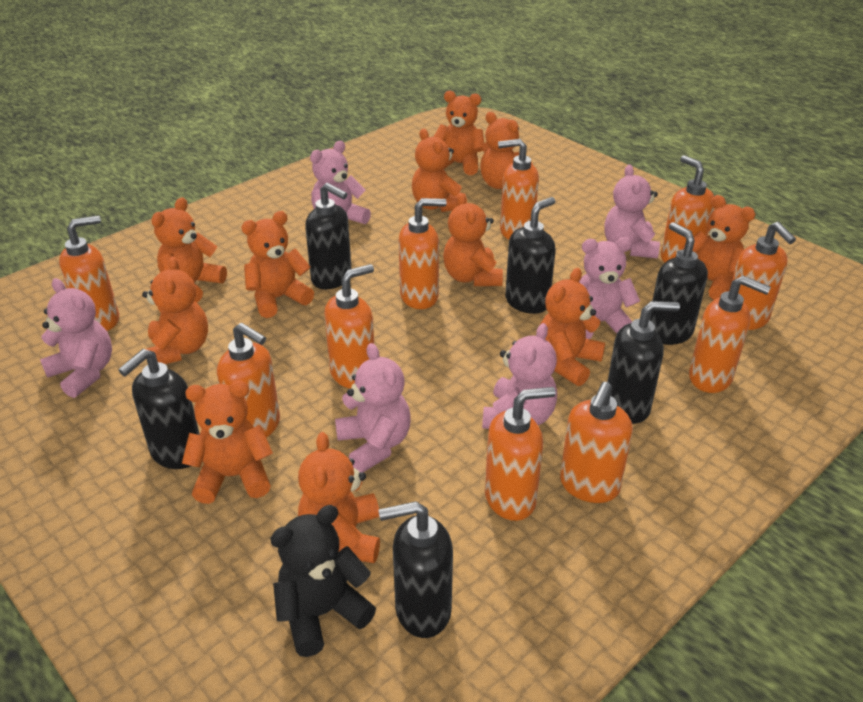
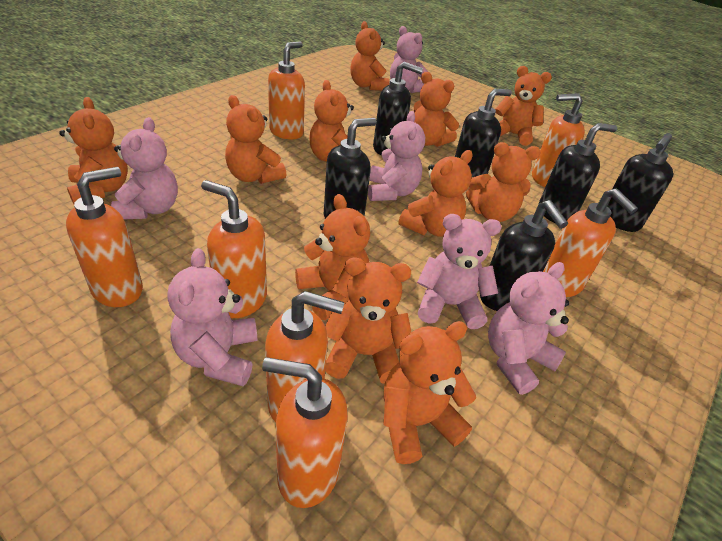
black teddy bear: 1 -> 0
orange soap dispenser: 10 -> 7

